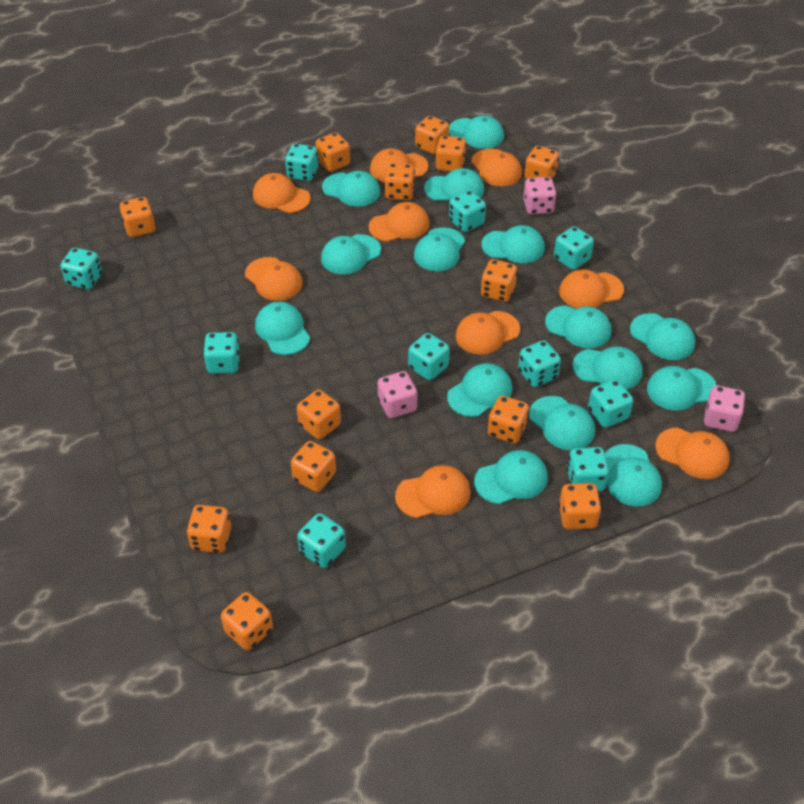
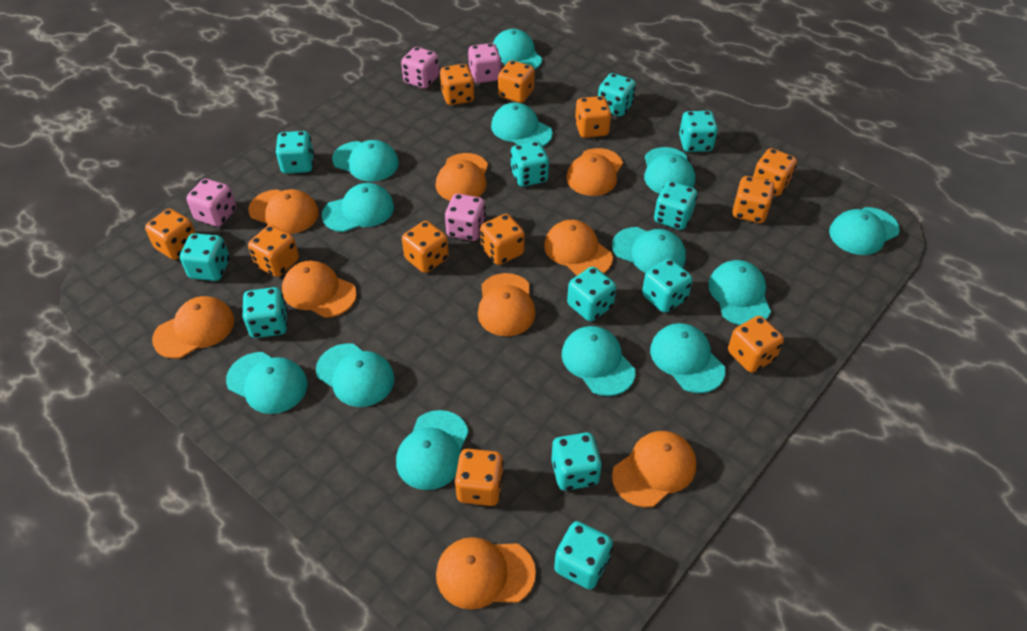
orange dice: 13 -> 11
pink dice: 3 -> 4
turquoise cap: 15 -> 13
turquoise dice: 10 -> 11

